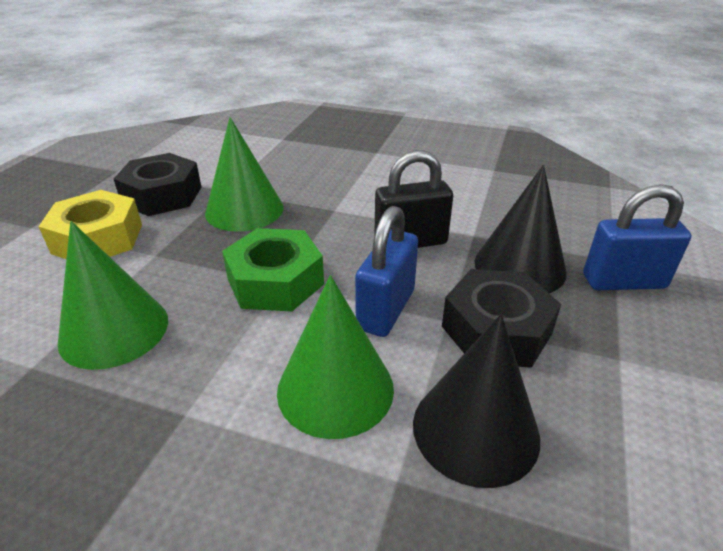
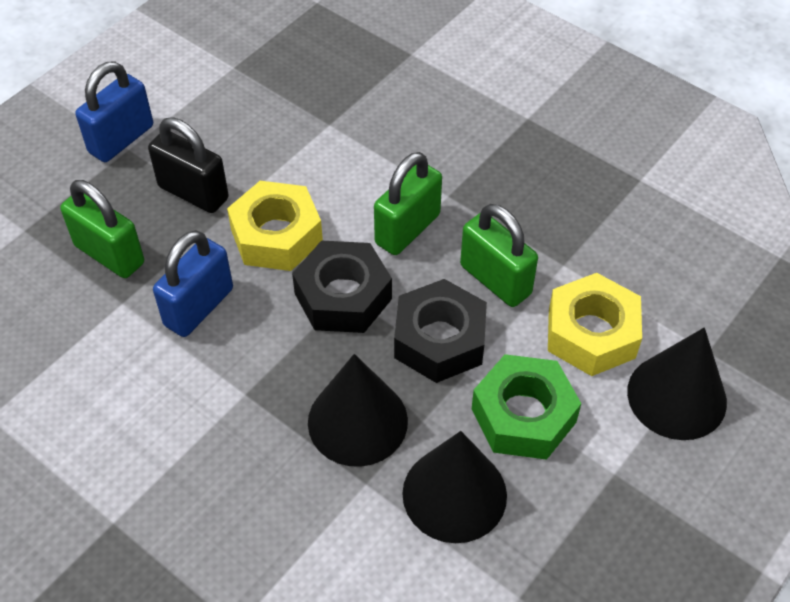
black cone: 2 -> 3
green cone: 3 -> 0
green padlock: 0 -> 3
yellow nut: 1 -> 2

